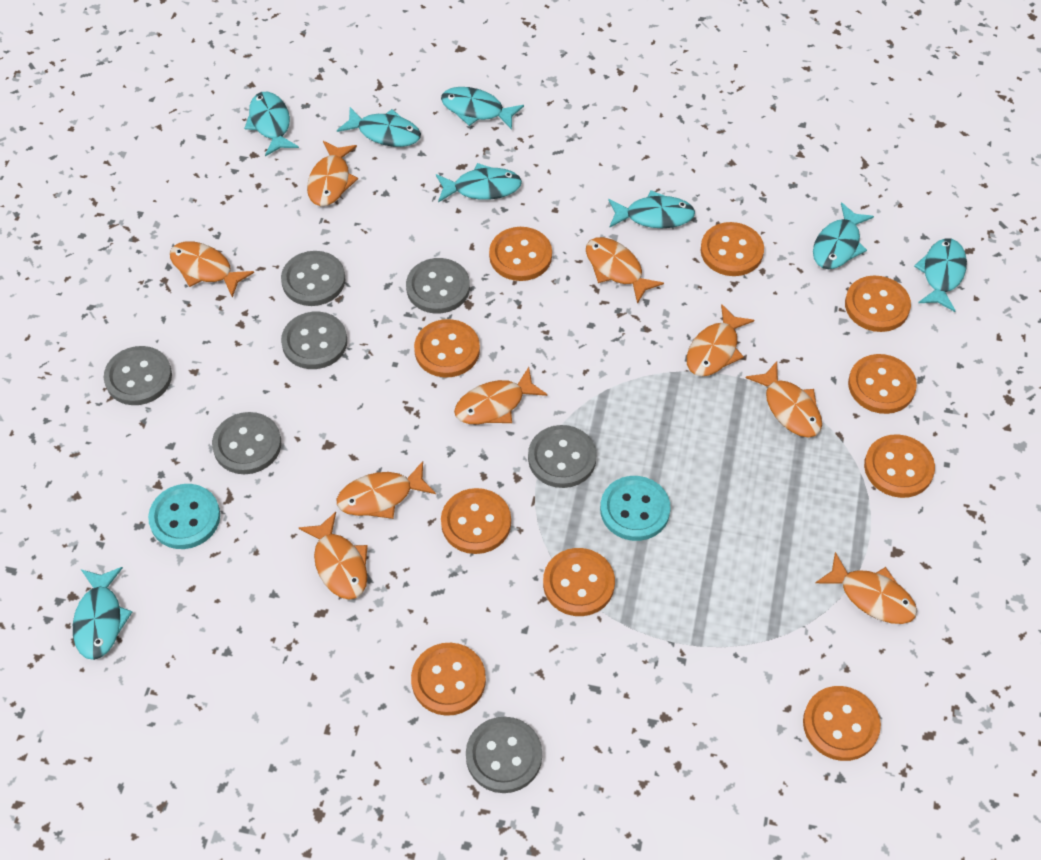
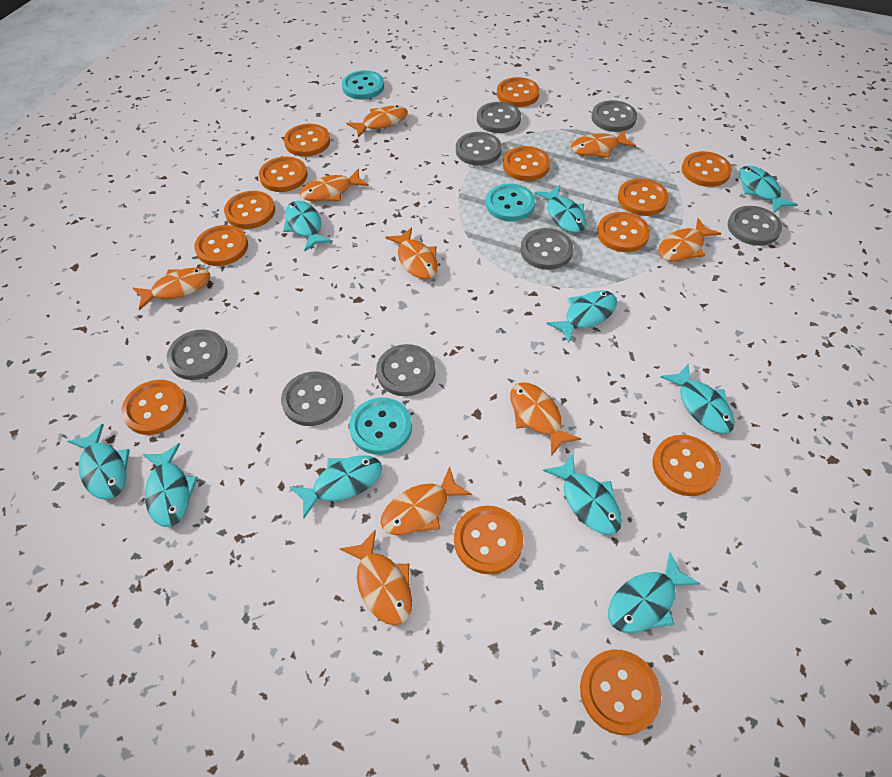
grey button: 7 -> 8
orange button: 10 -> 13
turquoise button: 2 -> 3
turquoise fish: 8 -> 10

